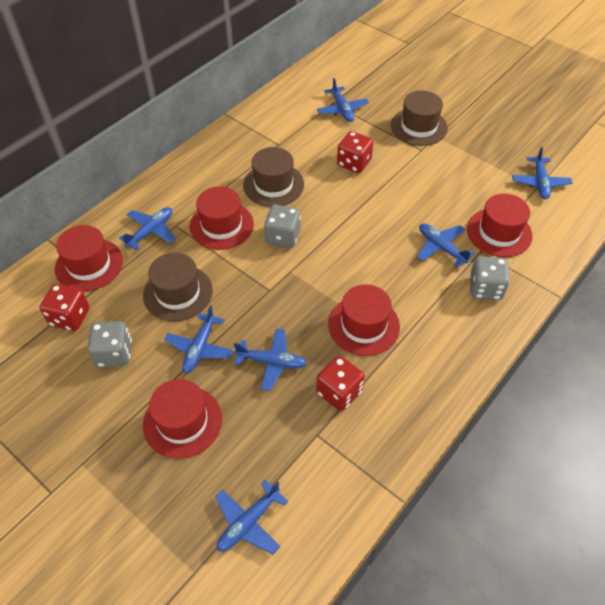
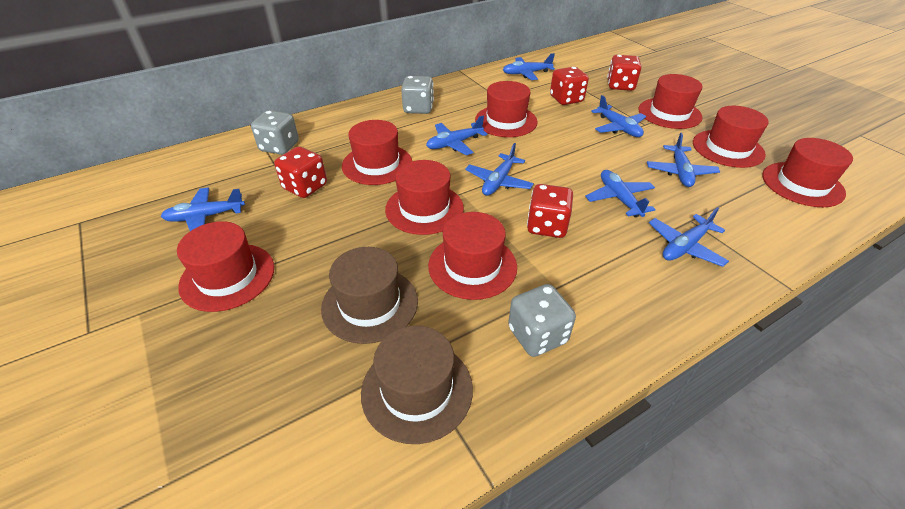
blue plane: 7 -> 8
brown hat: 3 -> 2
red dice: 3 -> 4
red hat: 5 -> 8

